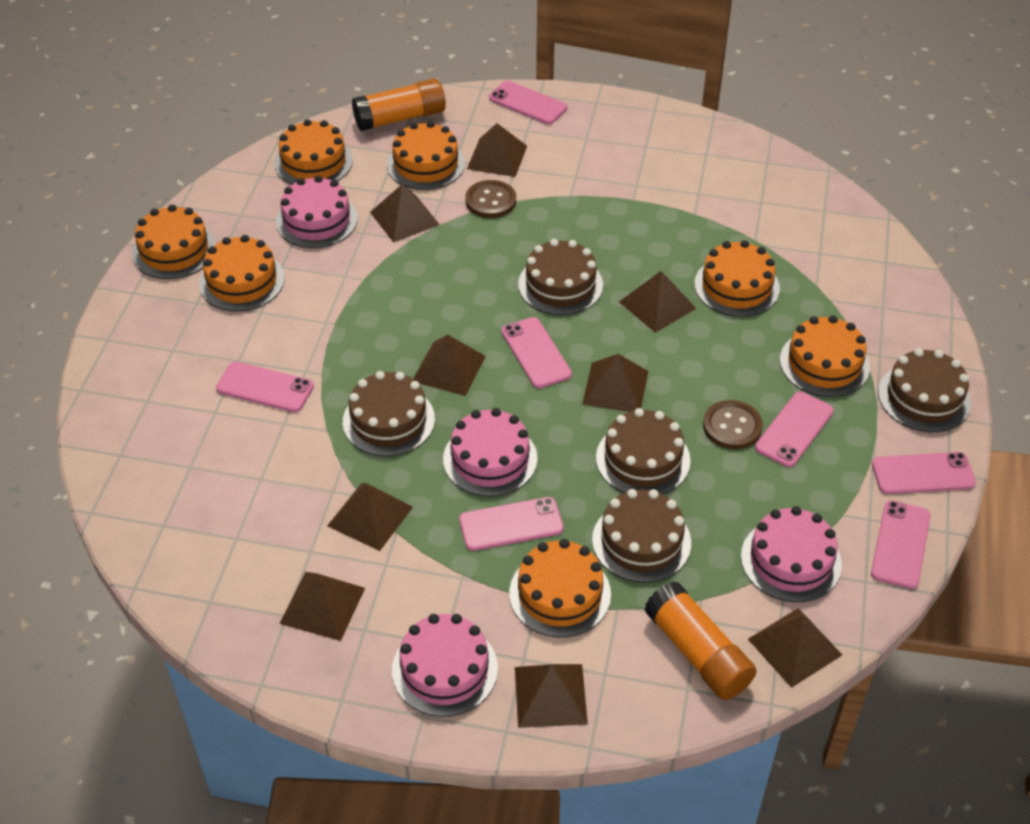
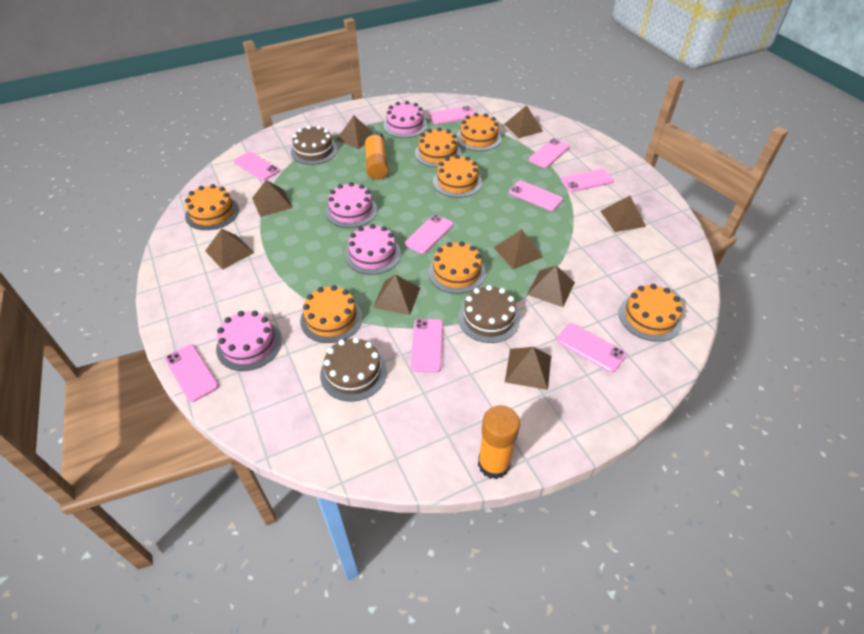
brown button: 2 -> 0
brown cake: 5 -> 3
pink phone: 7 -> 9

